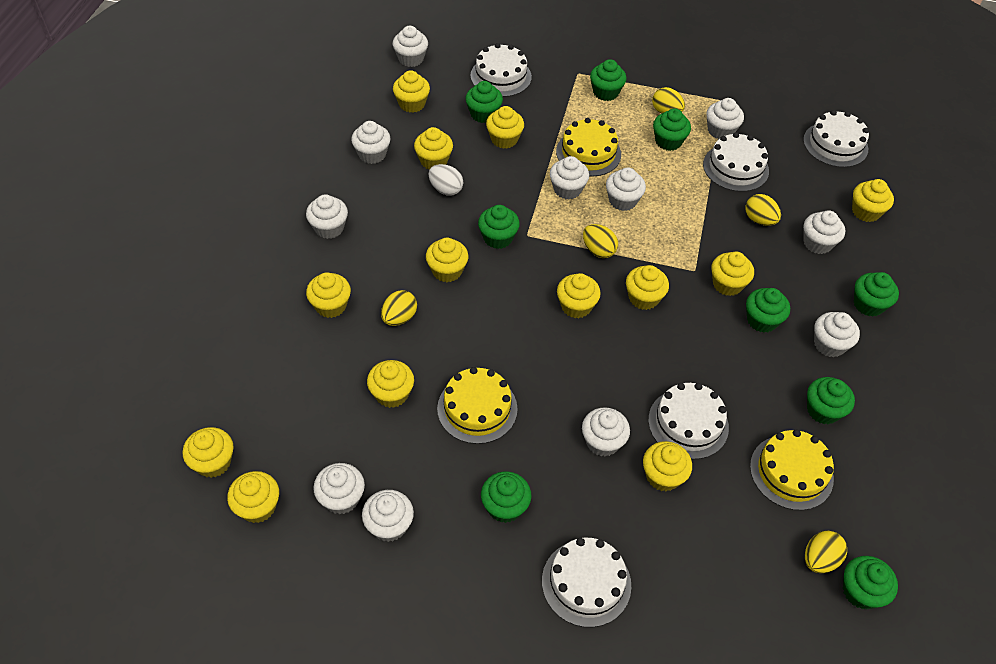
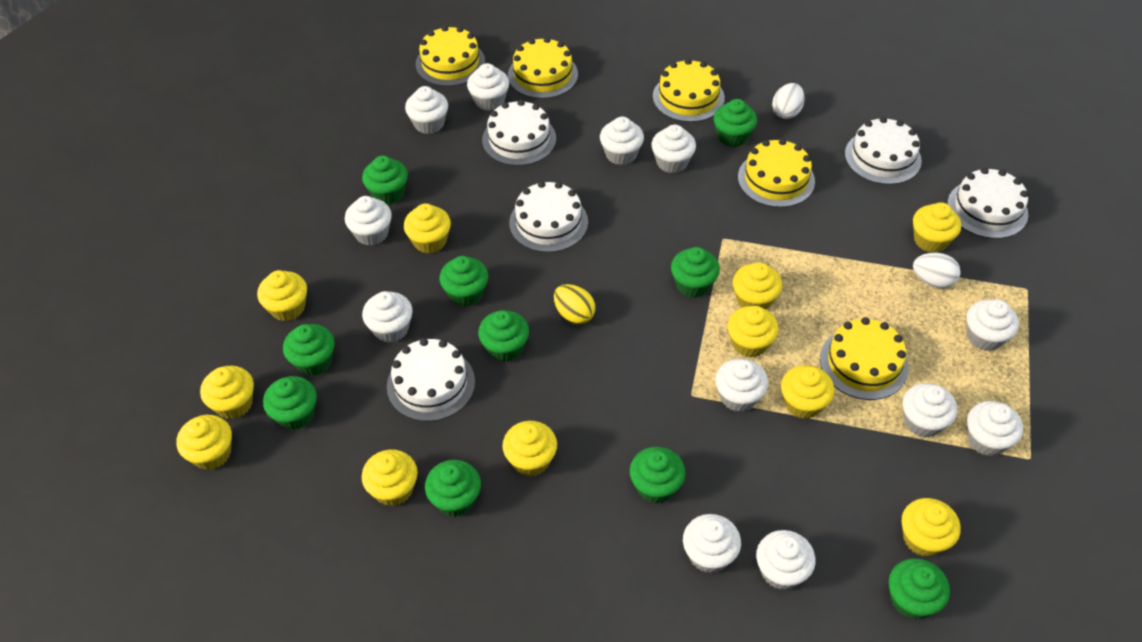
green cupcake: 9 -> 10
white cupcake: 11 -> 12
white egg: 1 -> 2
yellow cake: 3 -> 5
yellow cupcake: 13 -> 11
yellow egg: 5 -> 1

